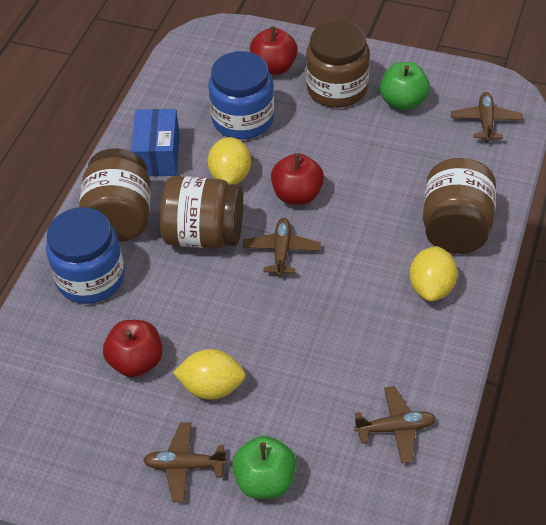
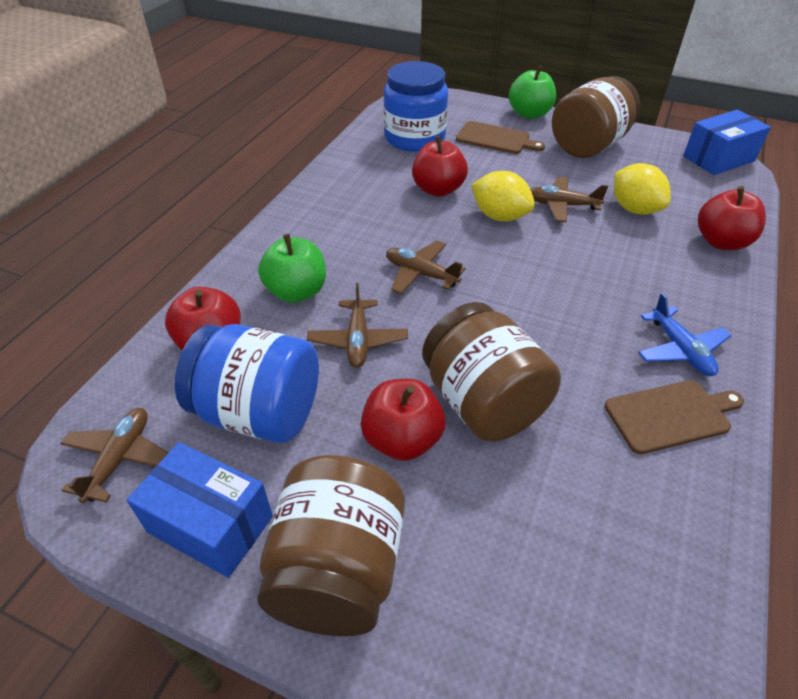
blue box: 1 -> 2
blue plane: 0 -> 1
brown cutting board: 0 -> 2
brown jar: 4 -> 3
red apple: 3 -> 4
yellow lemon: 3 -> 2

